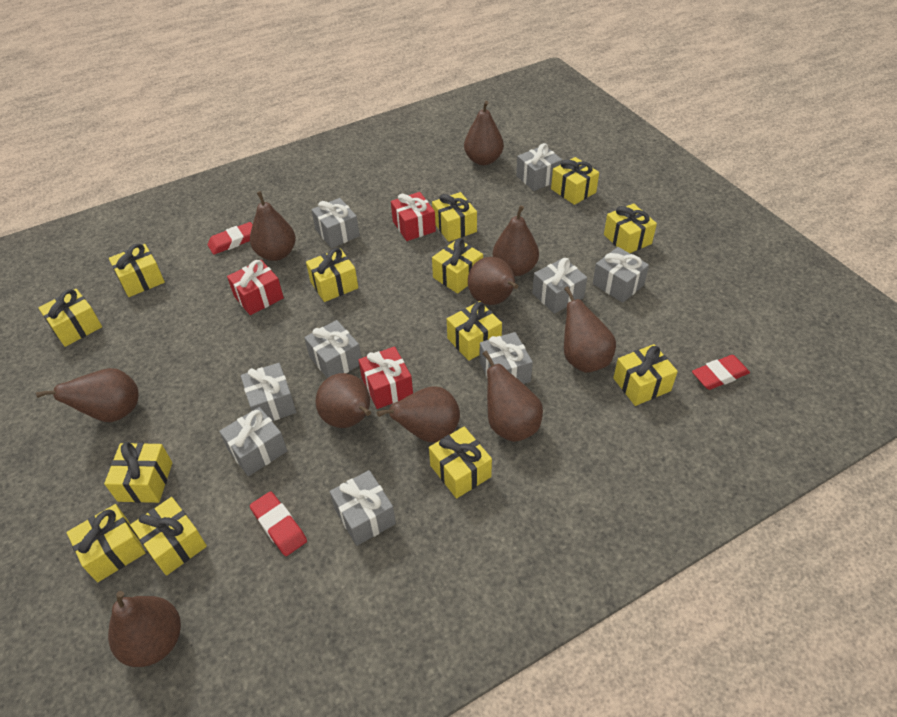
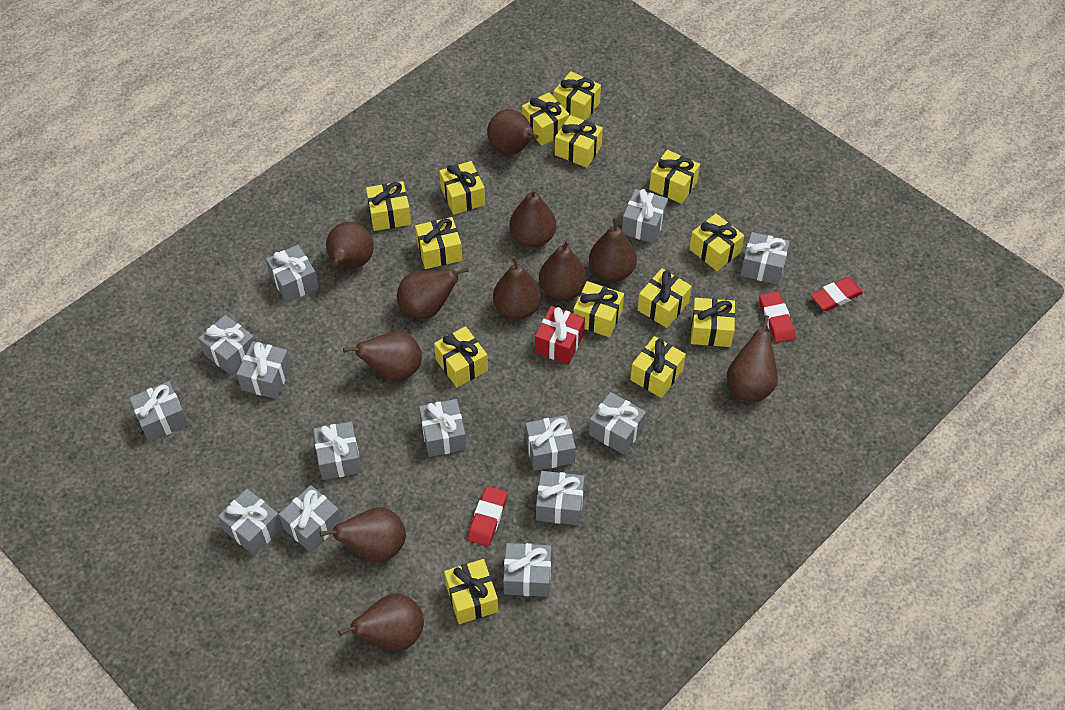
brown pear: 10 -> 11
grey gift: 9 -> 14
red gift: 3 -> 1
yellow gift: 13 -> 14

